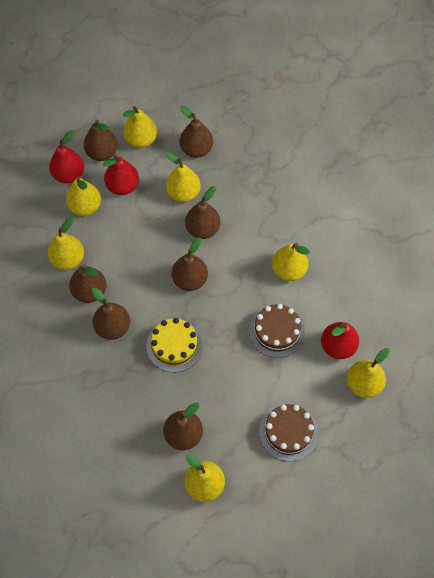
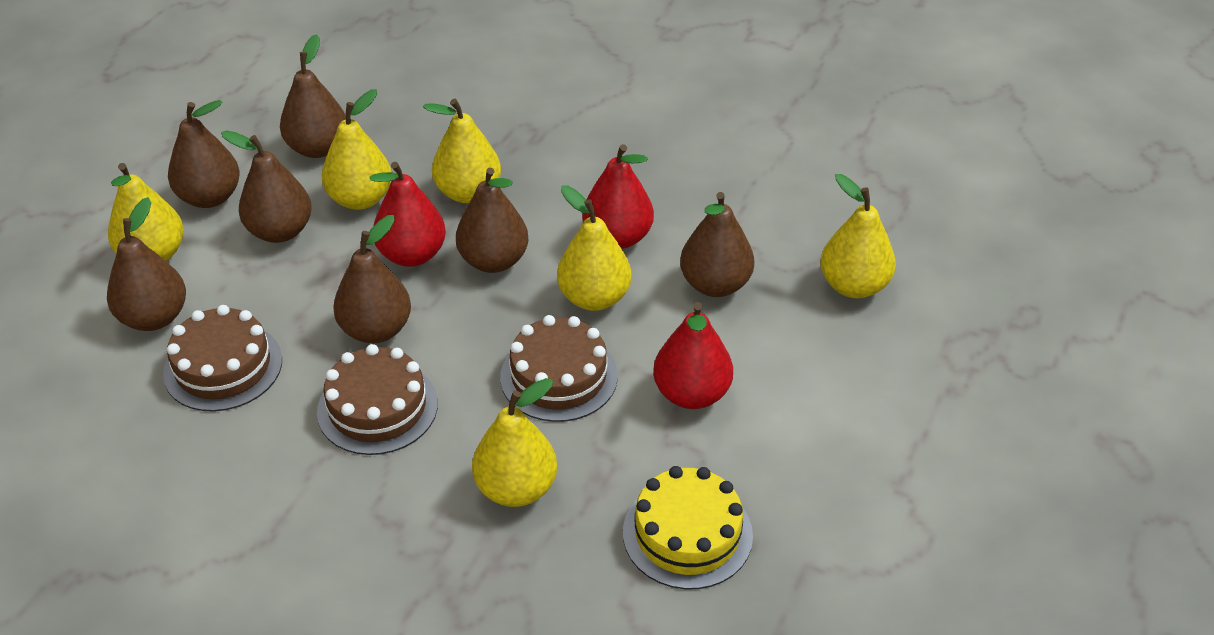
brown cake: 2 -> 3
yellow pear: 7 -> 6

